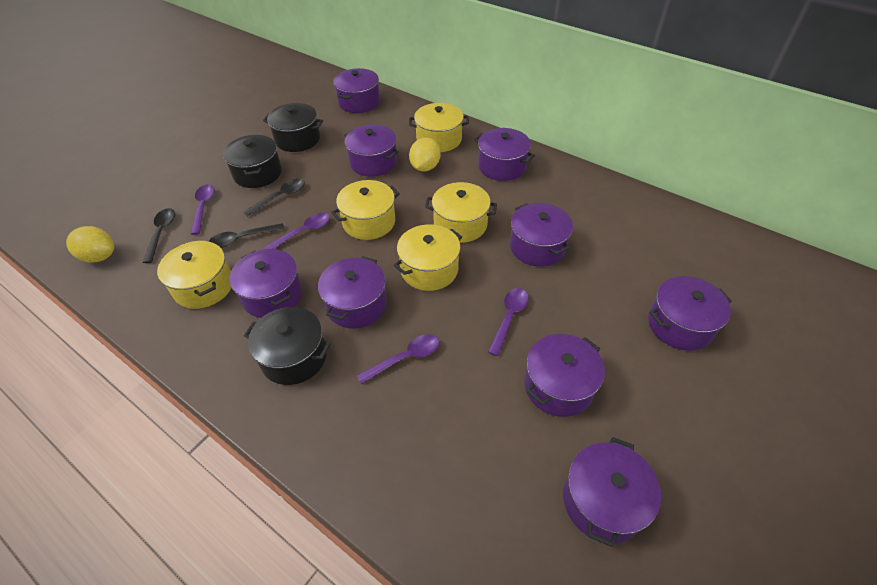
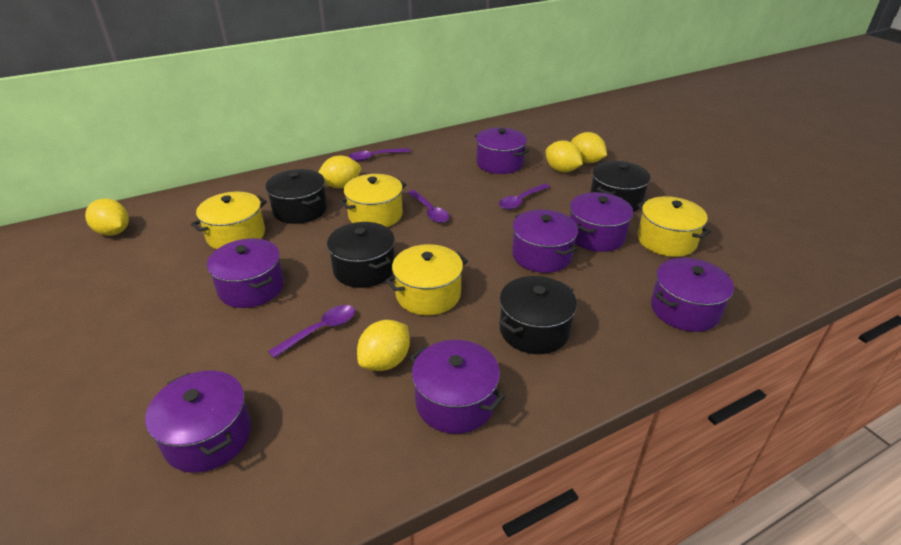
black pot: 3 -> 4
black spoon: 3 -> 0
purple pot: 9 -> 7
yellow lemon: 2 -> 5
yellow pot: 5 -> 4

